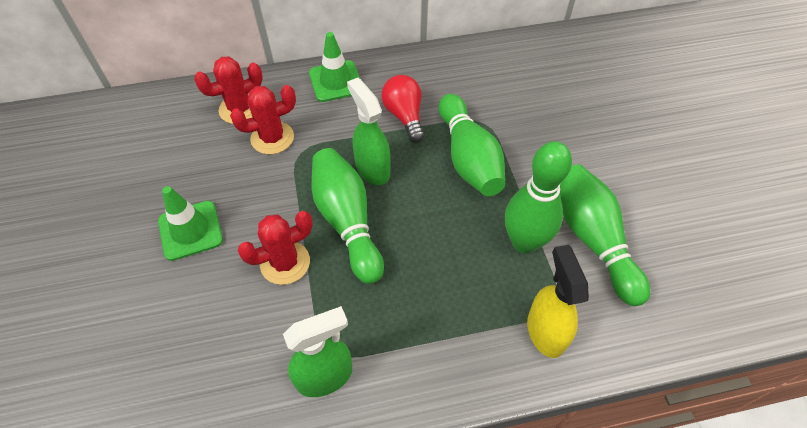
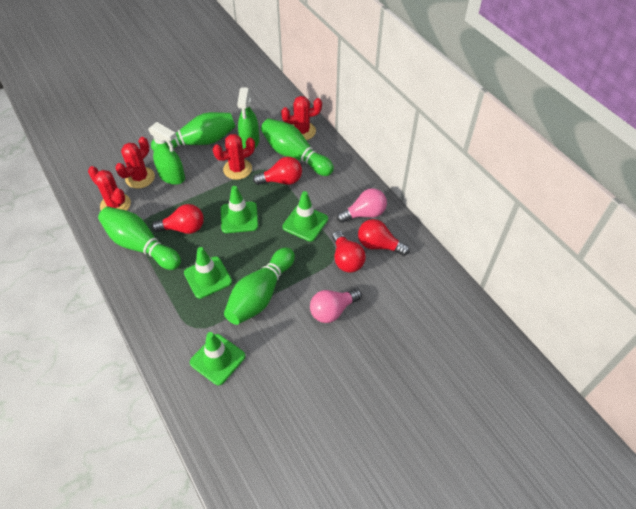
green traffic cone: 2 -> 4
pink light bulb: 0 -> 2
red cactus: 3 -> 4
red light bulb: 1 -> 4
yellow spray bottle: 1 -> 0

